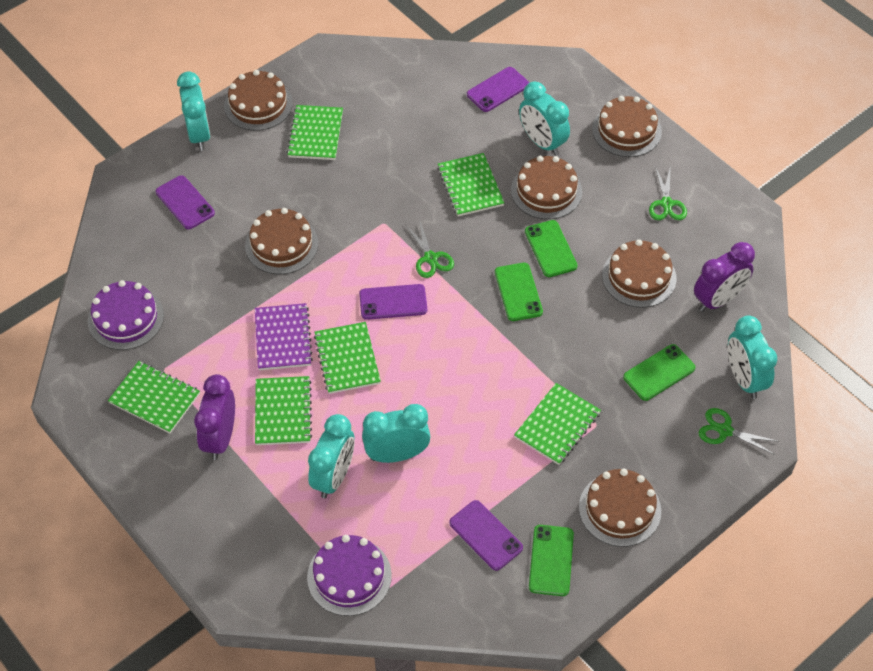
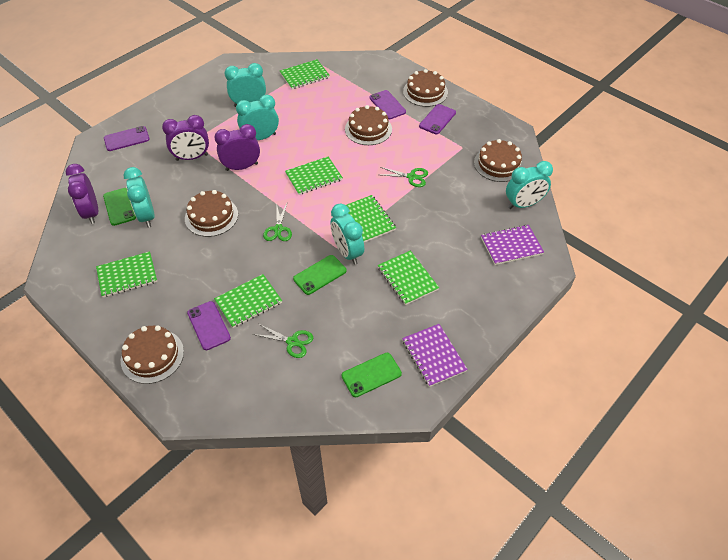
brown cake: 6 -> 5
green phone: 4 -> 3
purple cake: 2 -> 0
purple clock: 2 -> 3
purple notebook: 1 -> 2

